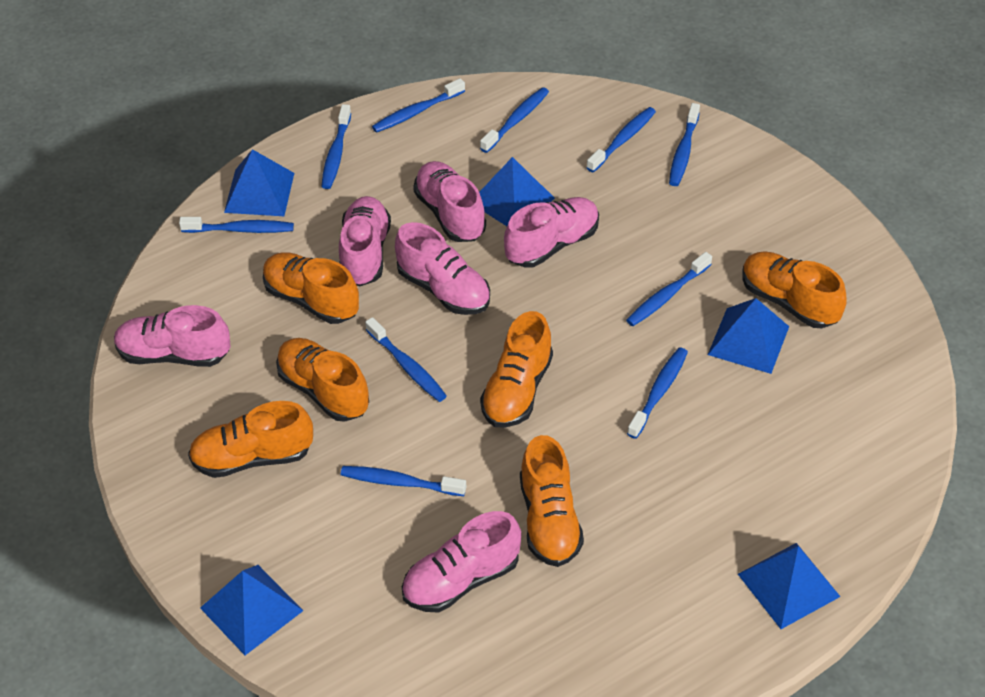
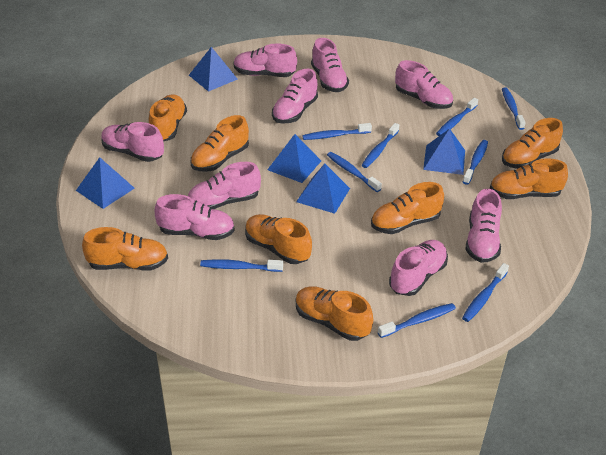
blue toothbrush: 10 -> 9
orange shoe: 6 -> 8
pink shoe: 6 -> 9

